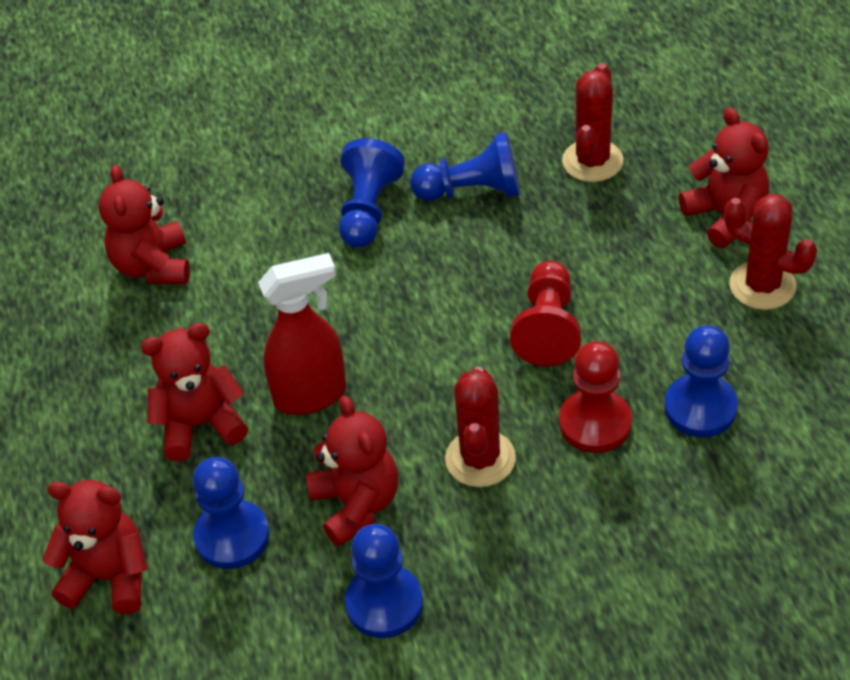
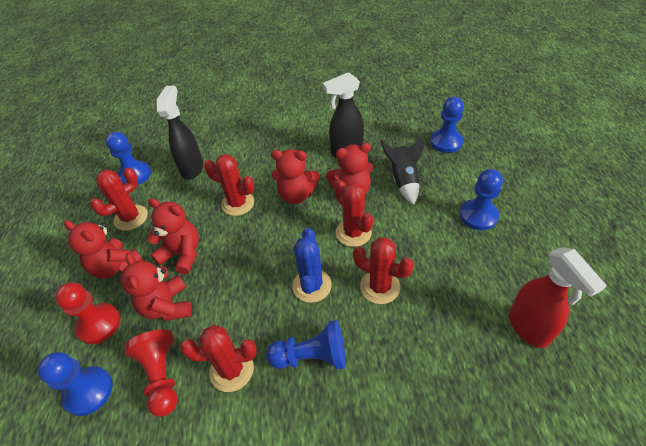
black rocket: 0 -> 1
black spray bottle: 0 -> 2
blue cactus: 0 -> 1
red cactus: 3 -> 5

